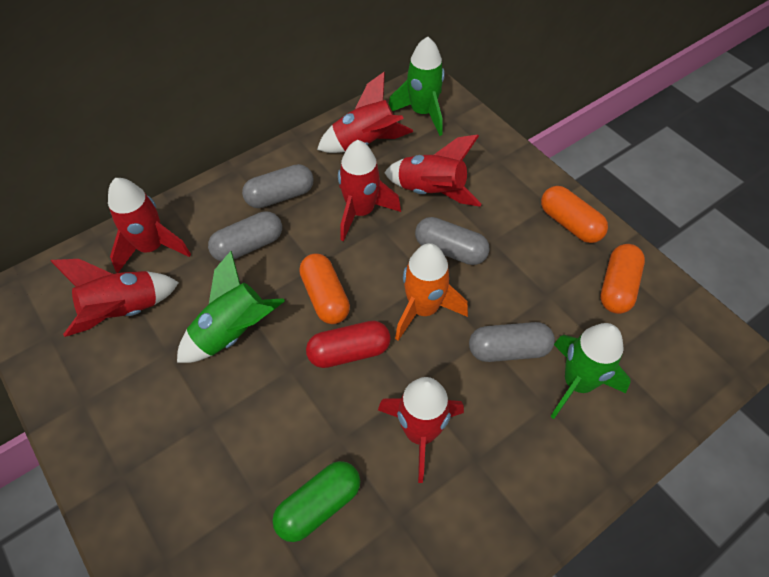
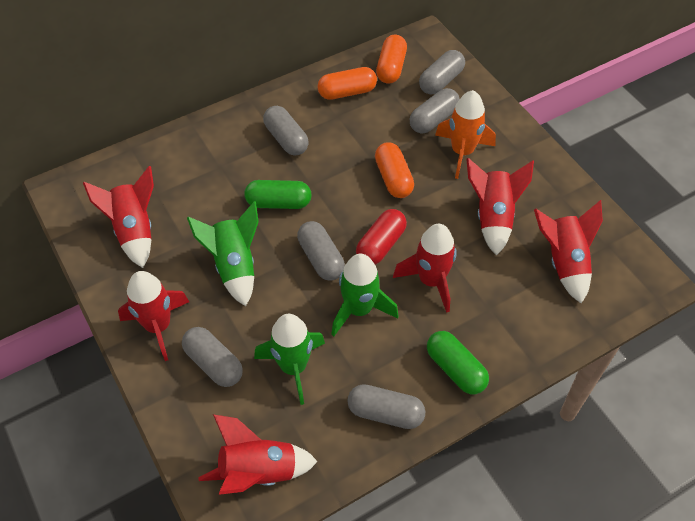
green capsule: 1 -> 2
grey capsule: 4 -> 6

